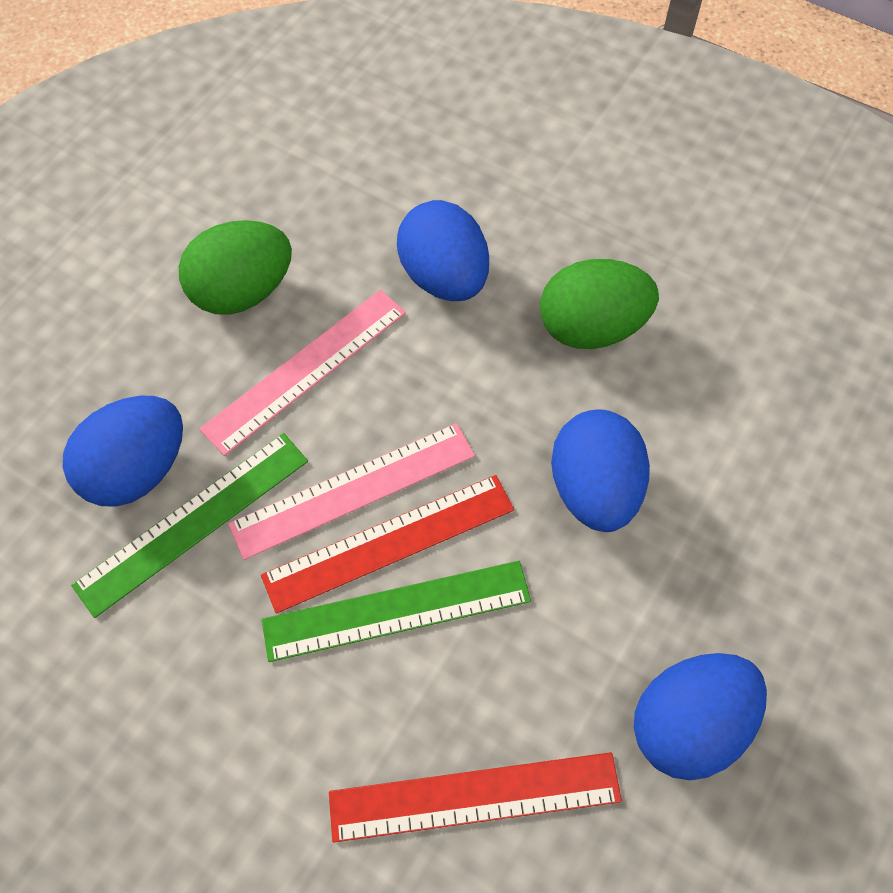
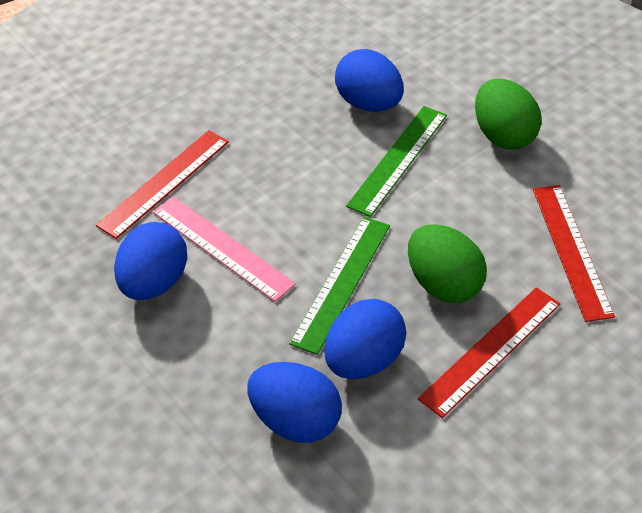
pink ruler: 2 -> 1
red ruler: 2 -> 3

